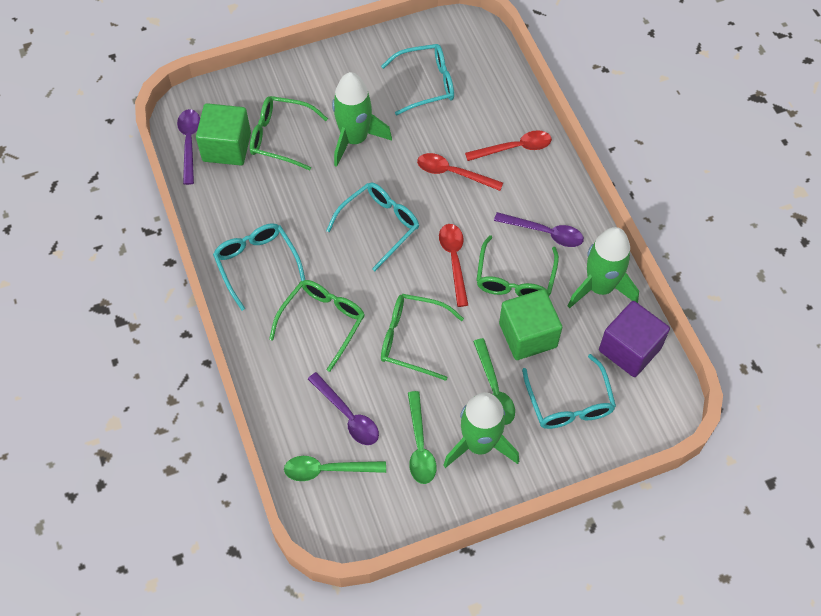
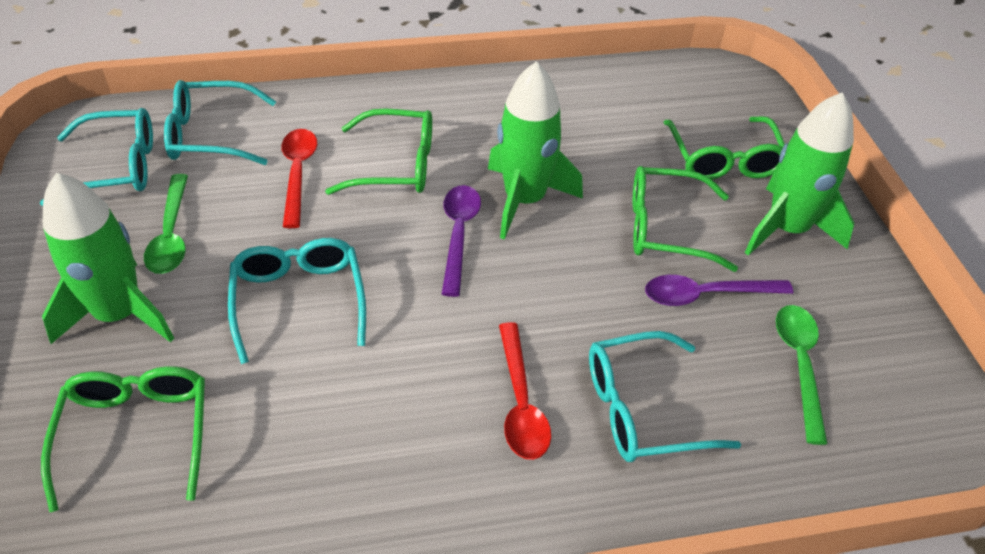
green cube: 2 -> 0
green spoon: 3 -> 2
purple cube: 1 -> 0
purple spoon: 3 -> 2
red spoon: 3 -> 2

